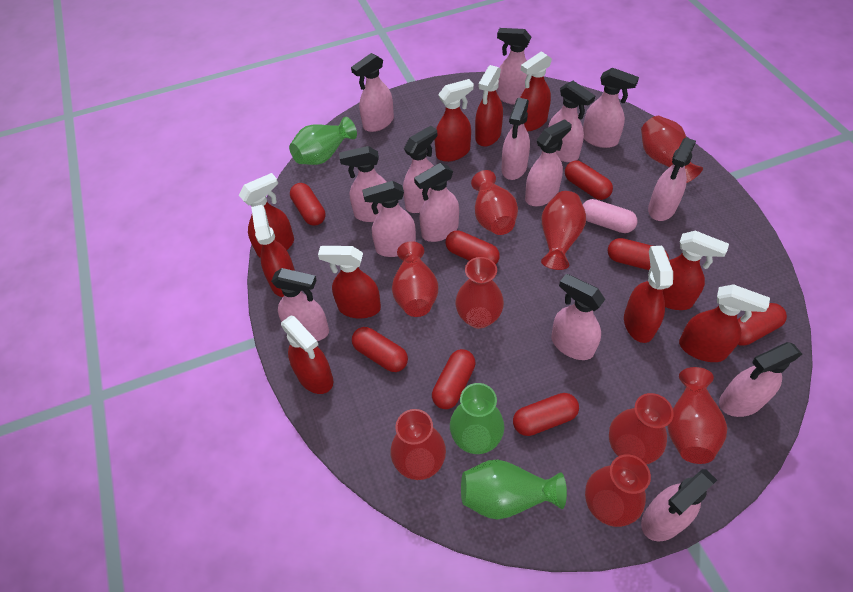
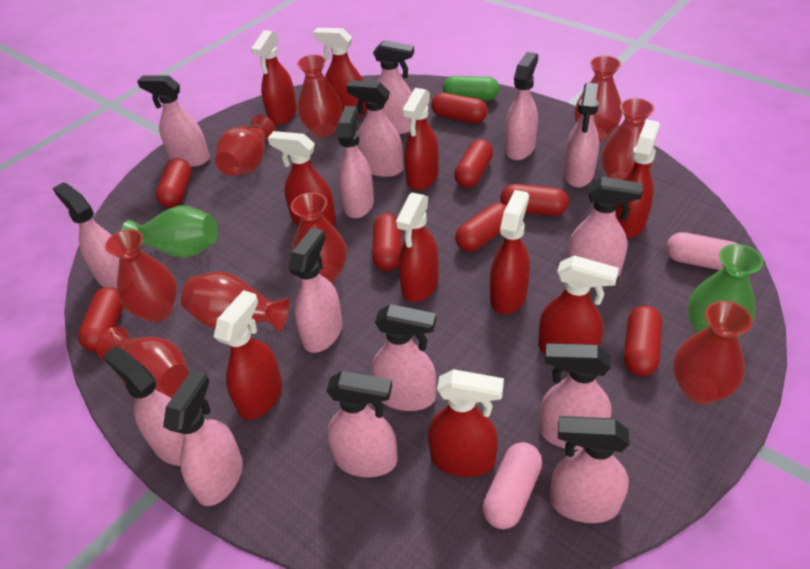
green capsule: 0 -> 1
green vase: 3 -> 2
pink capsule: 1 -> 2

